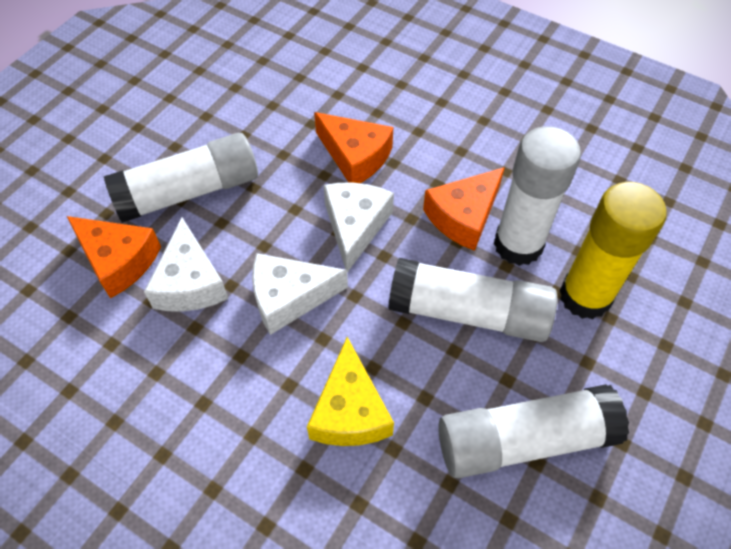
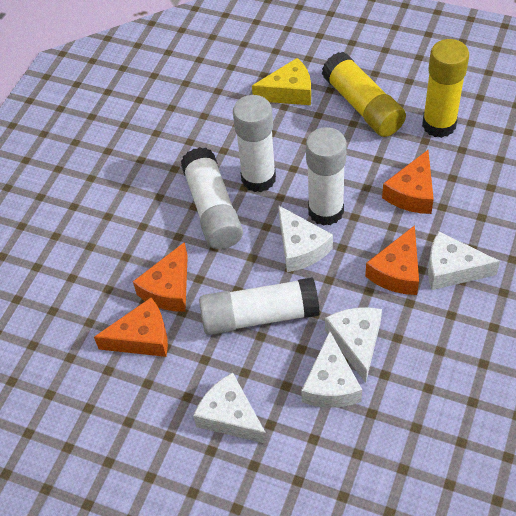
orange cheese: 3 -> 4
white cheese: 3 -> 5
yellow glue stick: 1 -> 2

